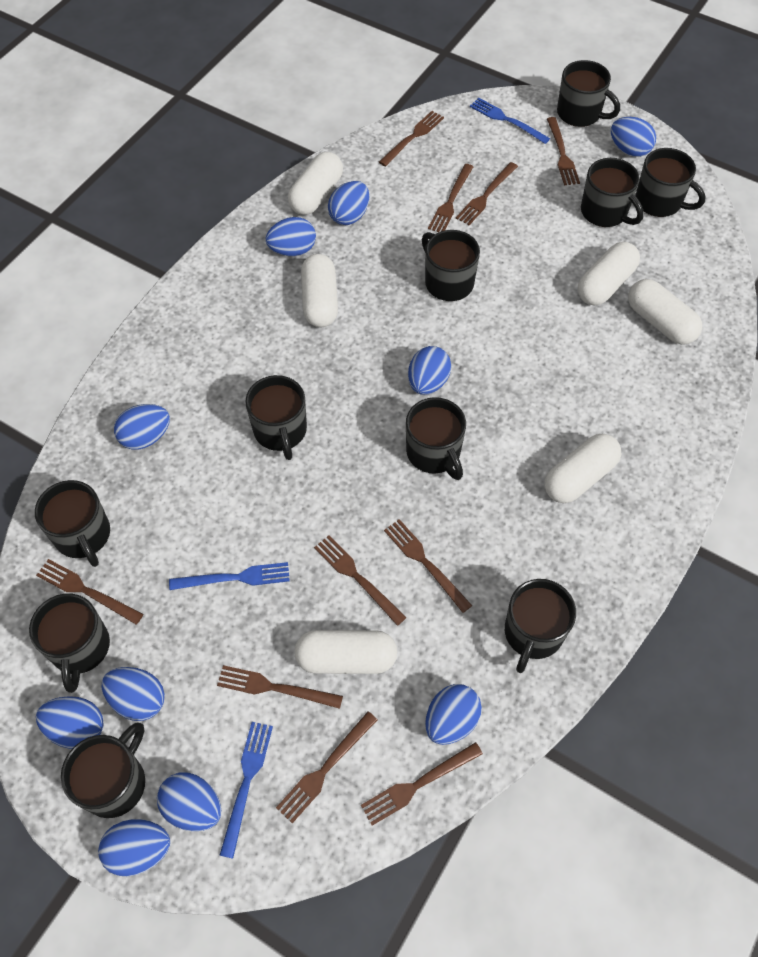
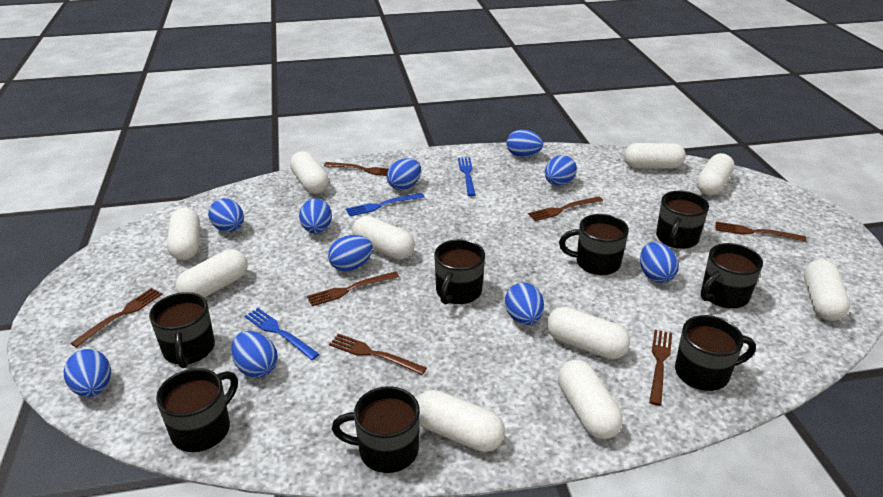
black mug: 10 -> 8
brown fork: 10 -> 7
white capsule: 6 -> 10

